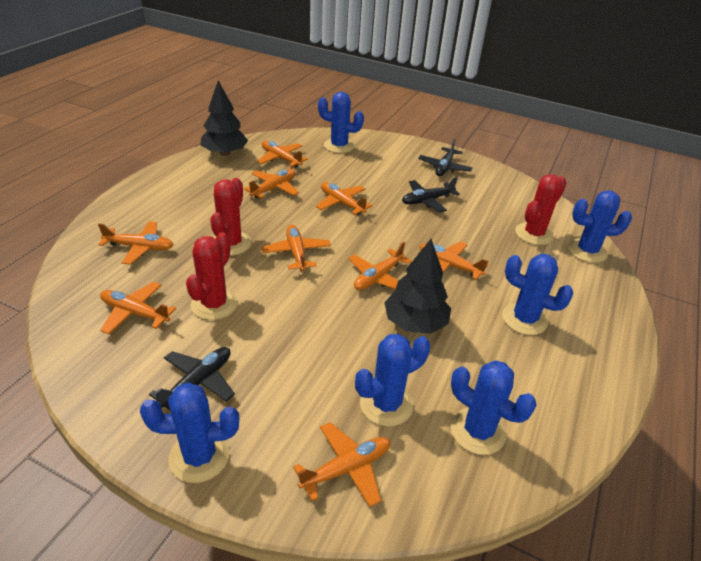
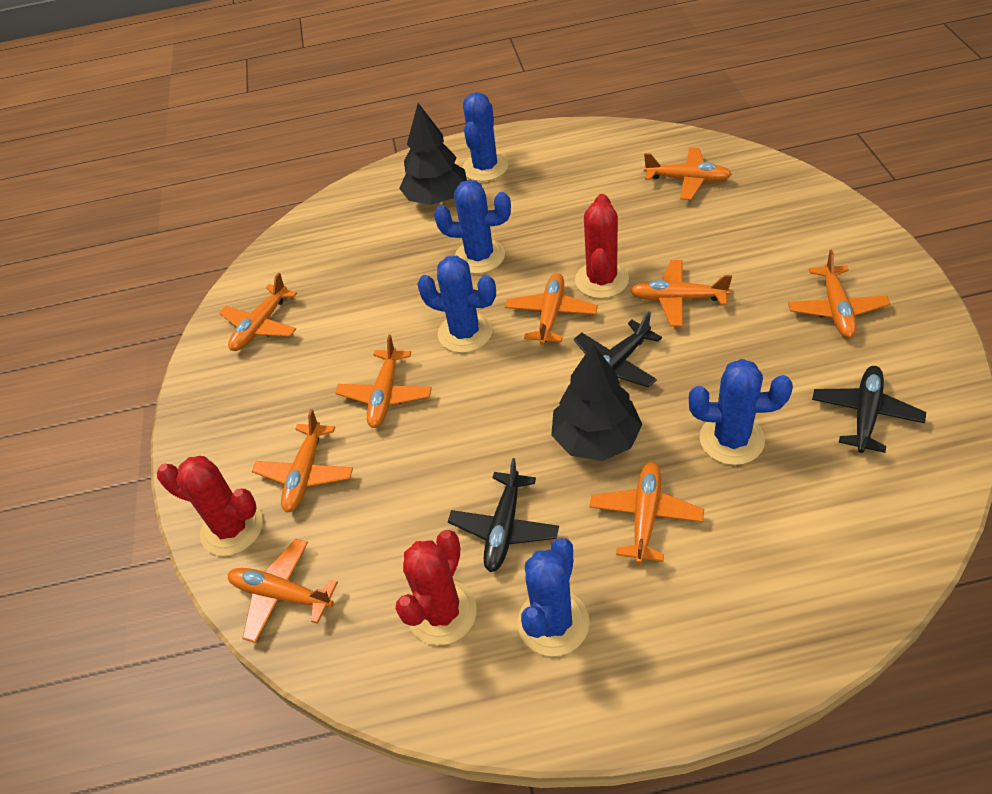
blue cactus: 6 -> 5

